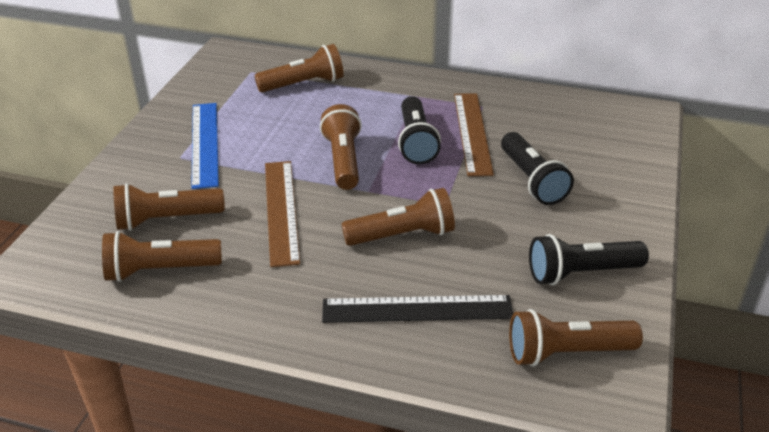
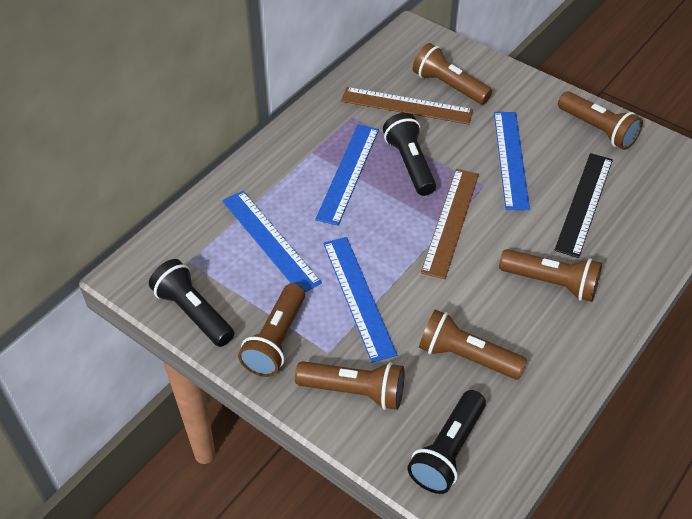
blue ruler: 1 -> 4

